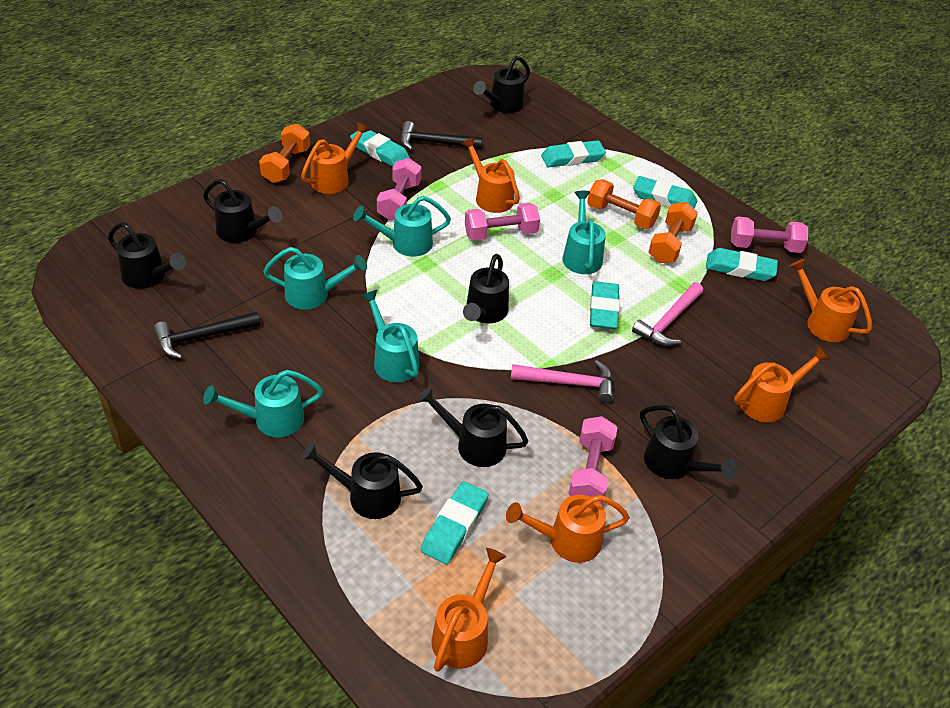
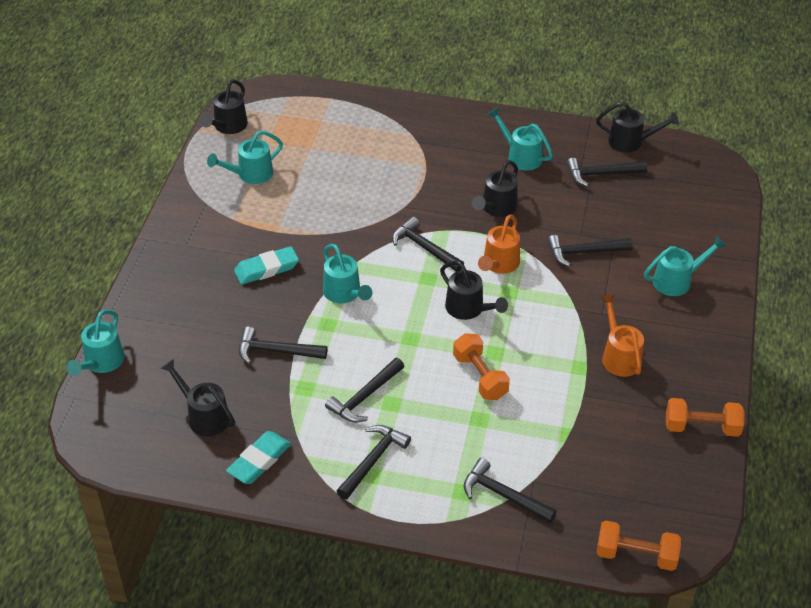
black hammer: 2 -> 7
black watering can: 7 -> 5
orange watering can: 6 -> 2
pink dumbbell: 4 -> 0
pink hammer: 2 -> 0
turquoise eraser: 6 -> 2

